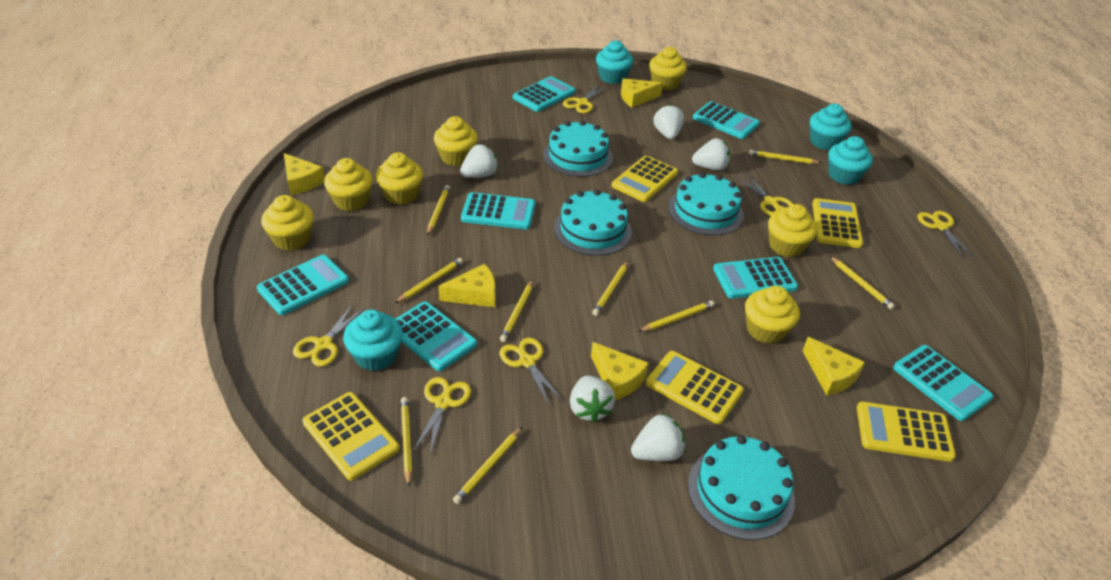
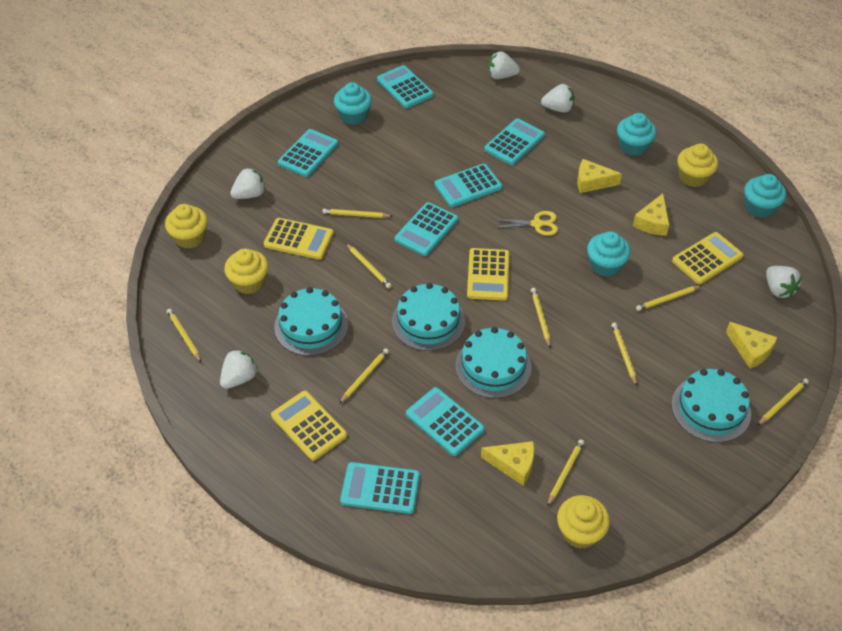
yellow calculator: 5 -> 4
yellow cheese: 5 -> 4
yellow cupcake: 7 -> 4
yellow scissors: 6 -> 1

